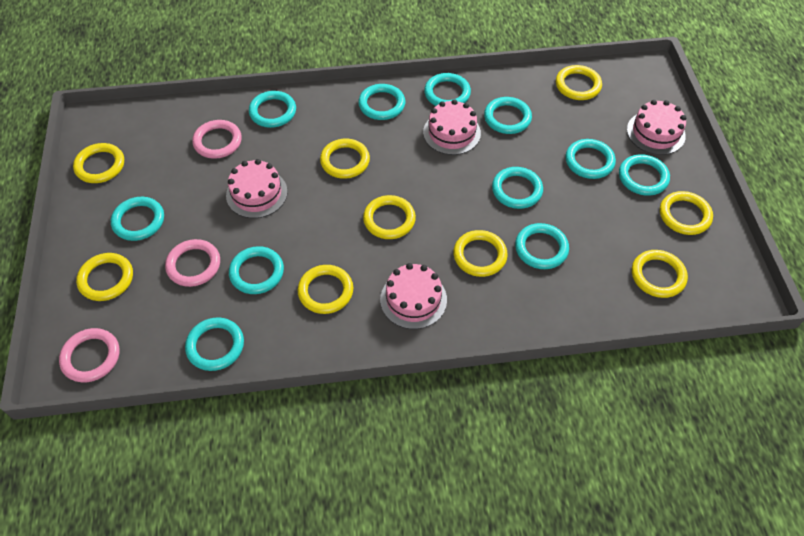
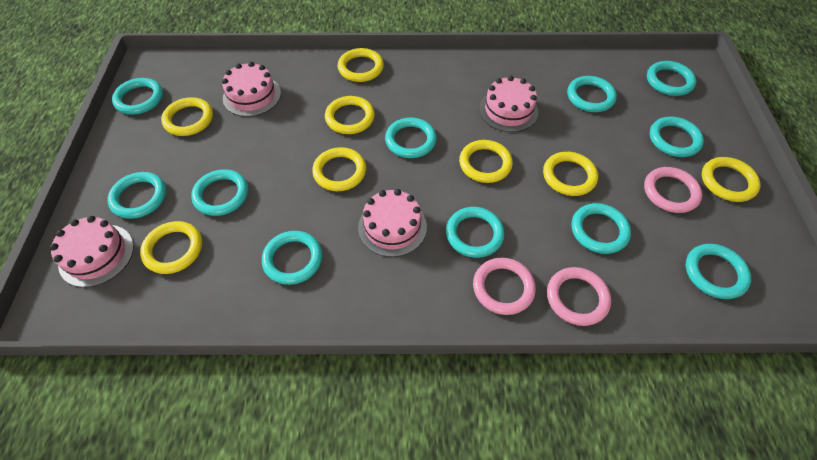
yellow ring: 9 -> 8

